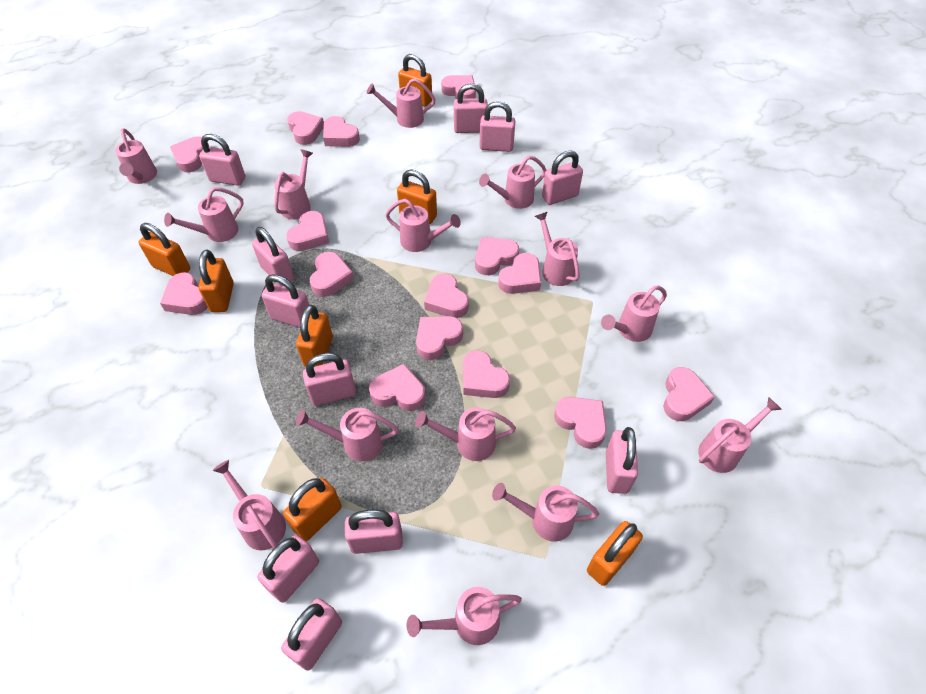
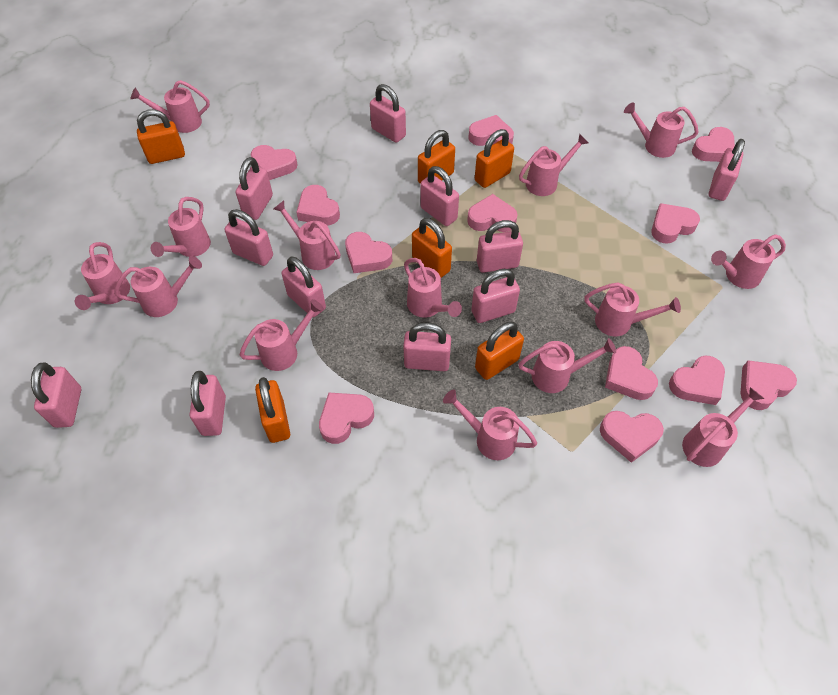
orange padlock: 7 -> 6
pink heart: 15 -> 12

